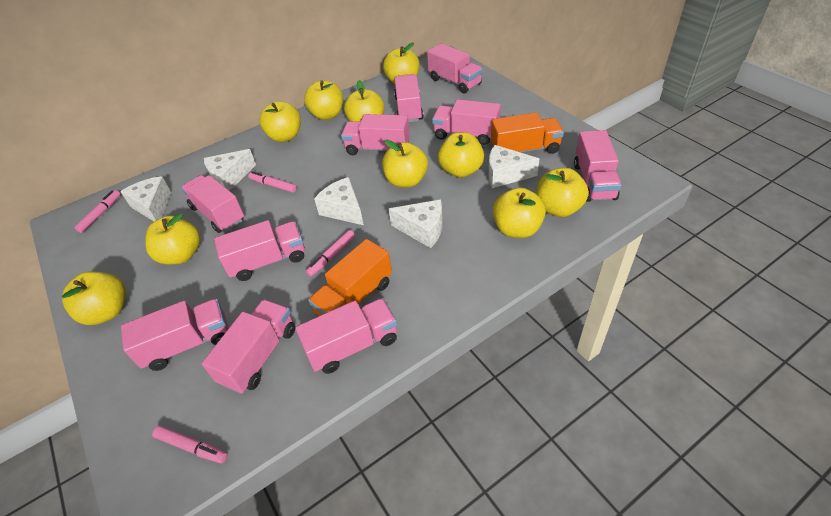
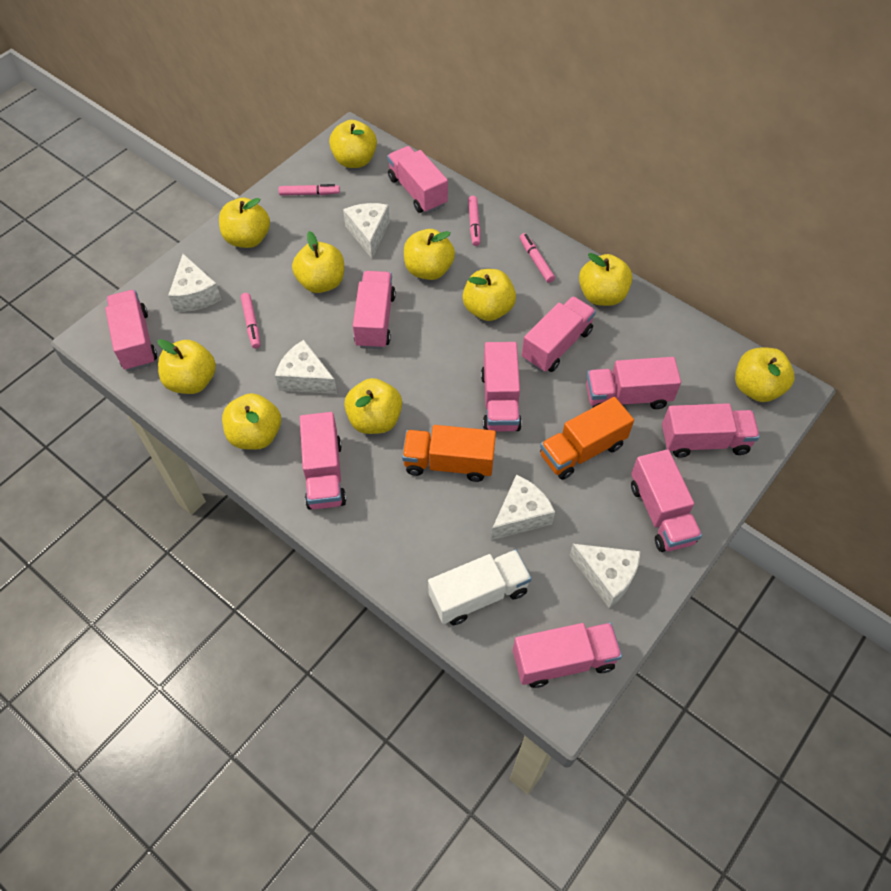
white truck: 0 -> 1

